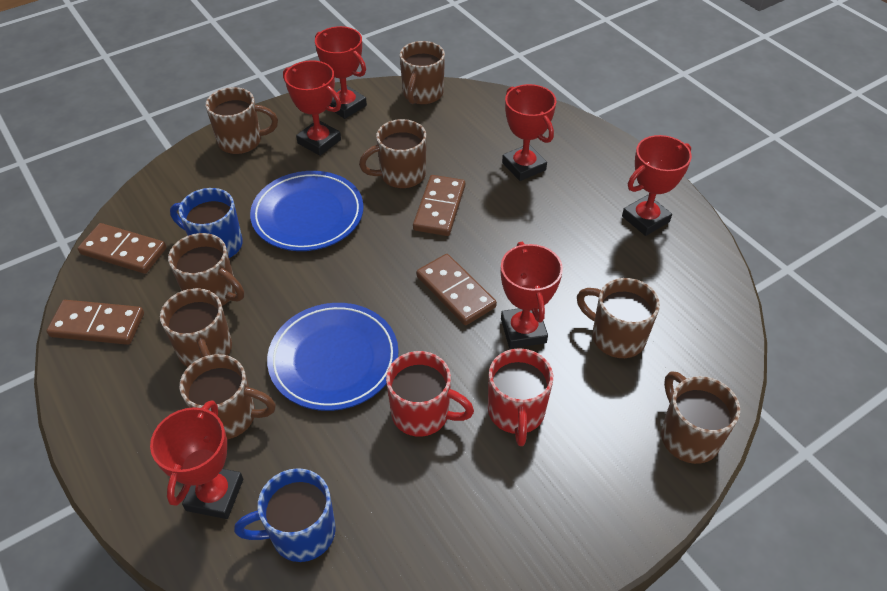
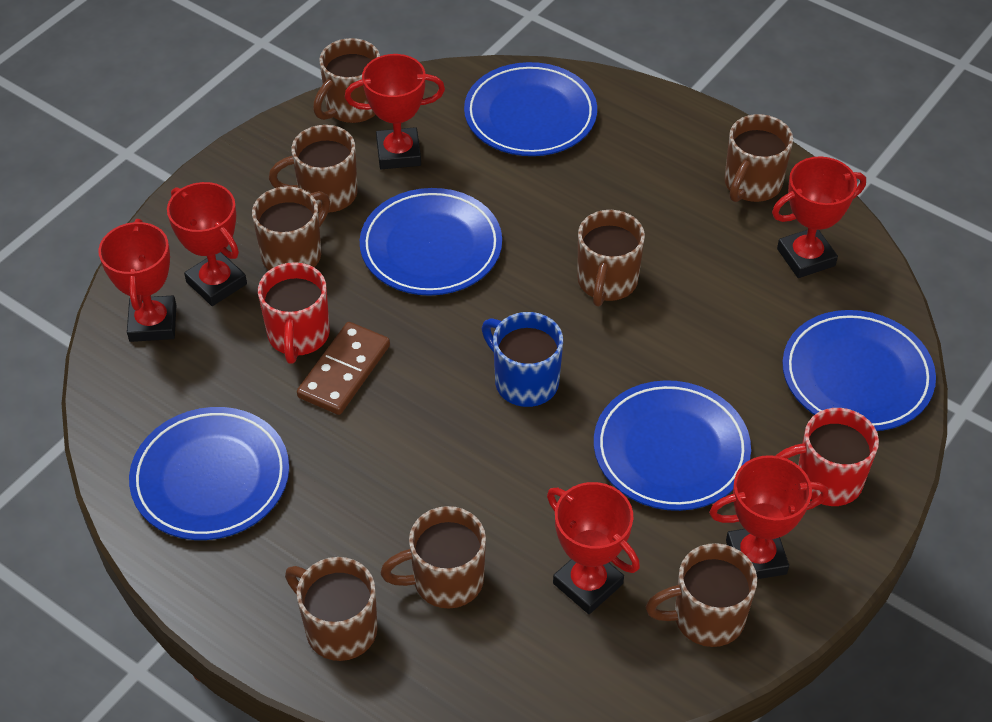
blue mug: 2 -> 1
blue plate: 2 -> 5
brown domino: 4 -> 1

